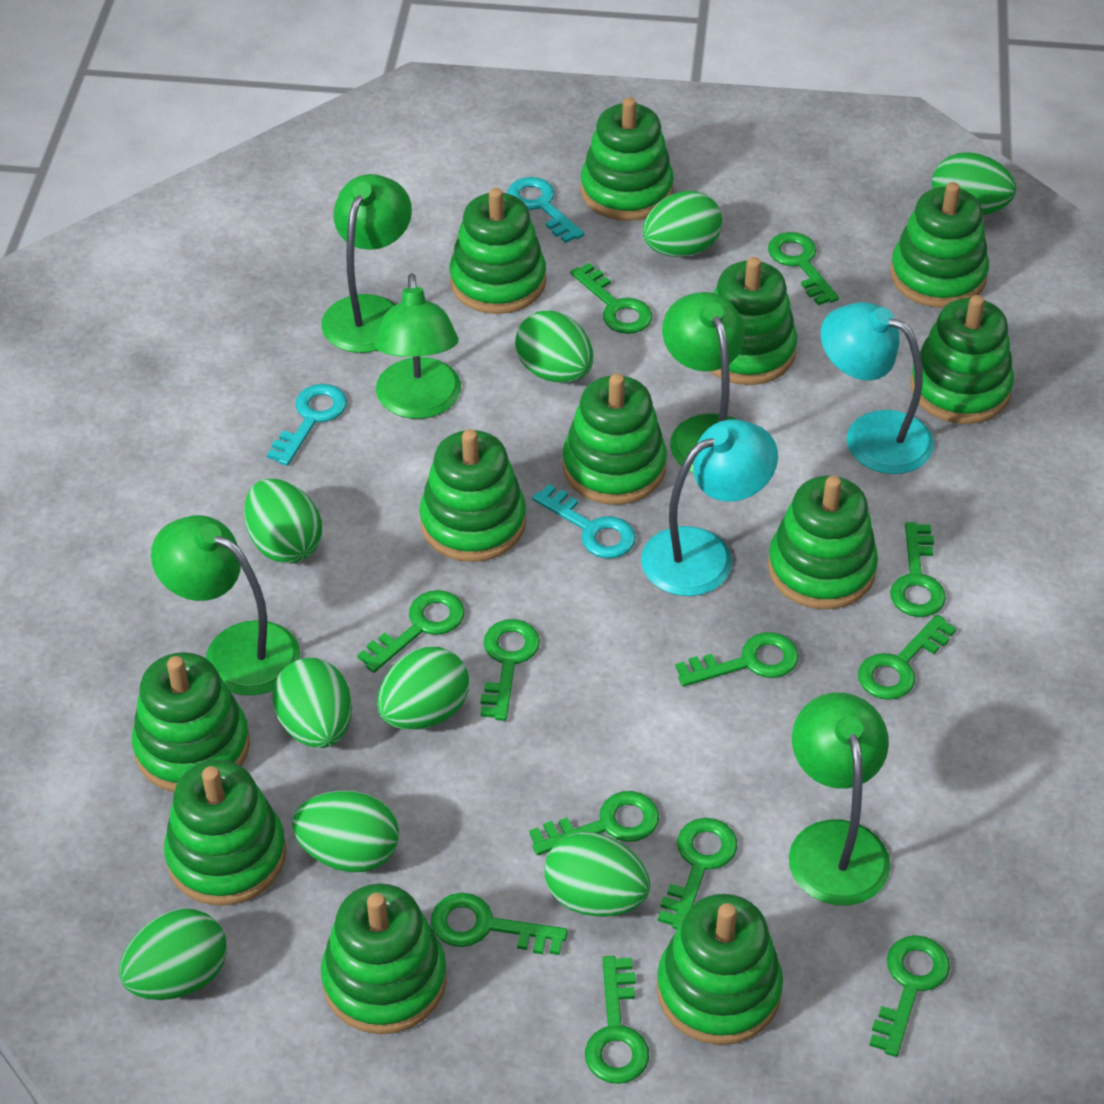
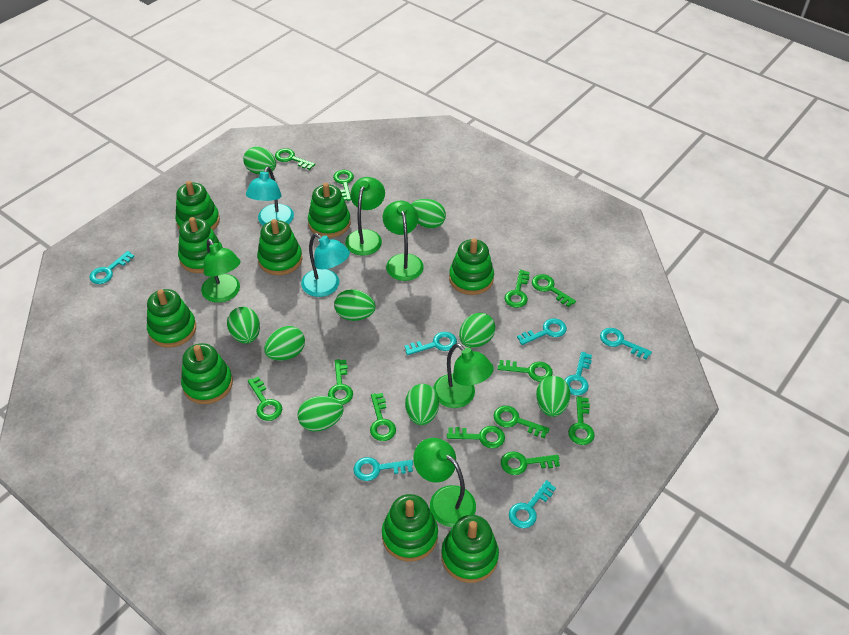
green stacking toy: 12 -> 9
turquoise key: 3 -> 7

